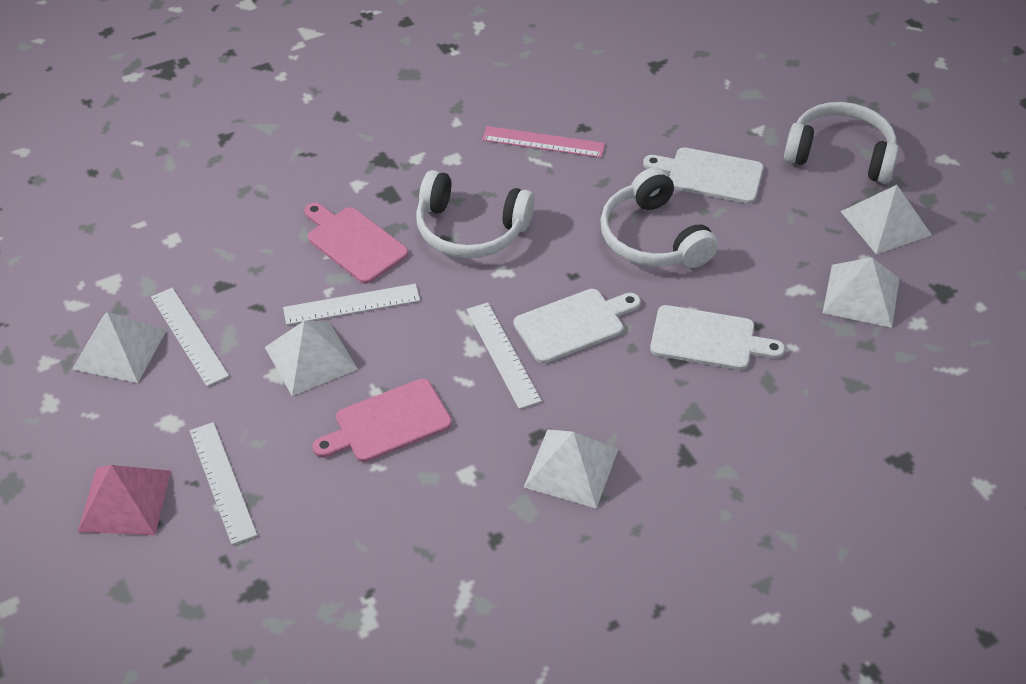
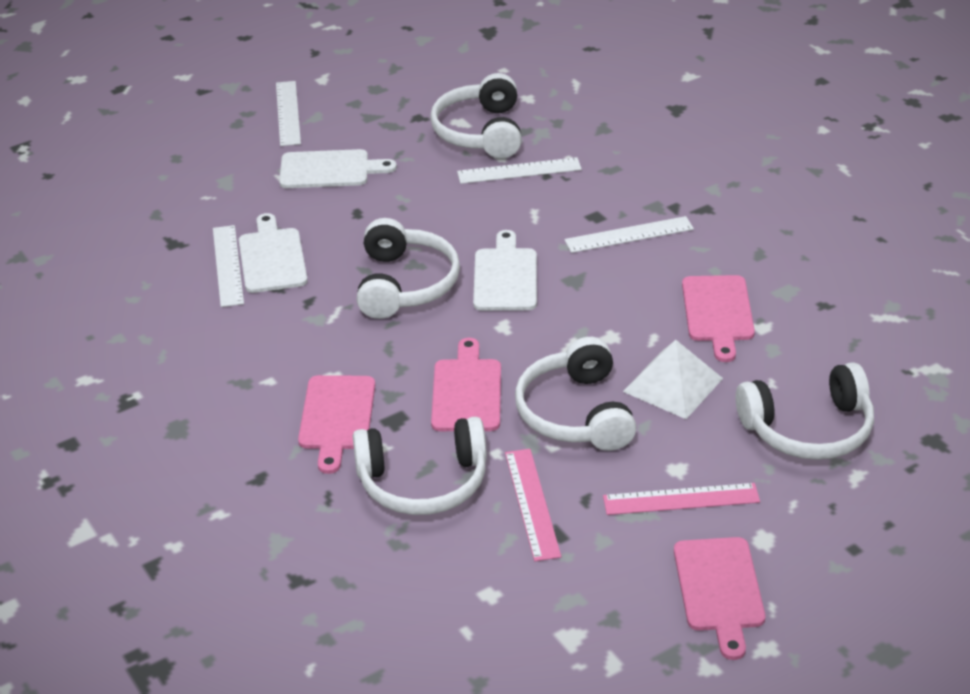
pink cutting board: 2 -> 4
pink pyramid: 1 -> 0
pink ruler: 1 -> 2
white headphones: 3 -> 5
white pyramid: 5 -> 1

